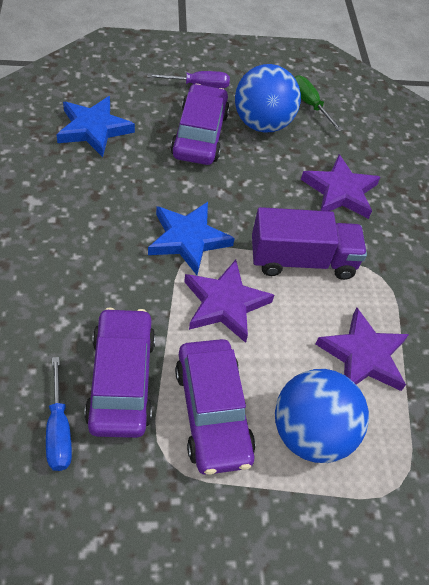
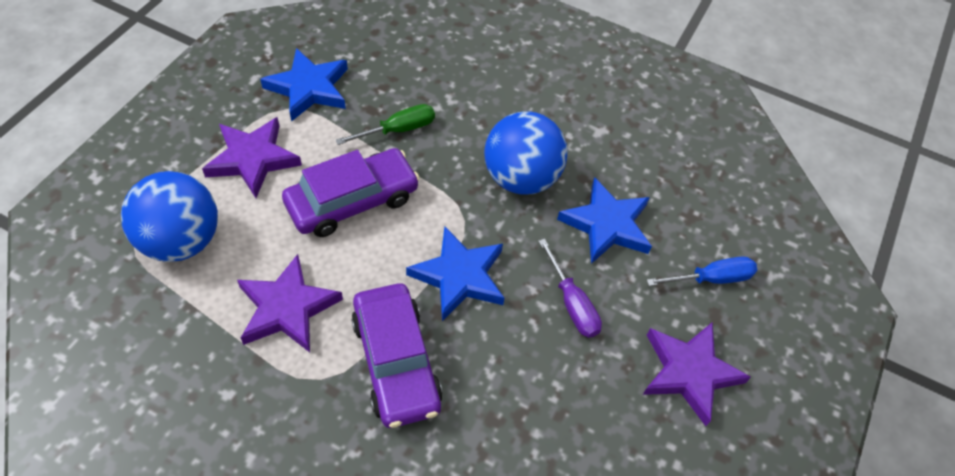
blue star: 2 -> 3
purple car: 3 -> 2
purple truck: 1 -> 0

